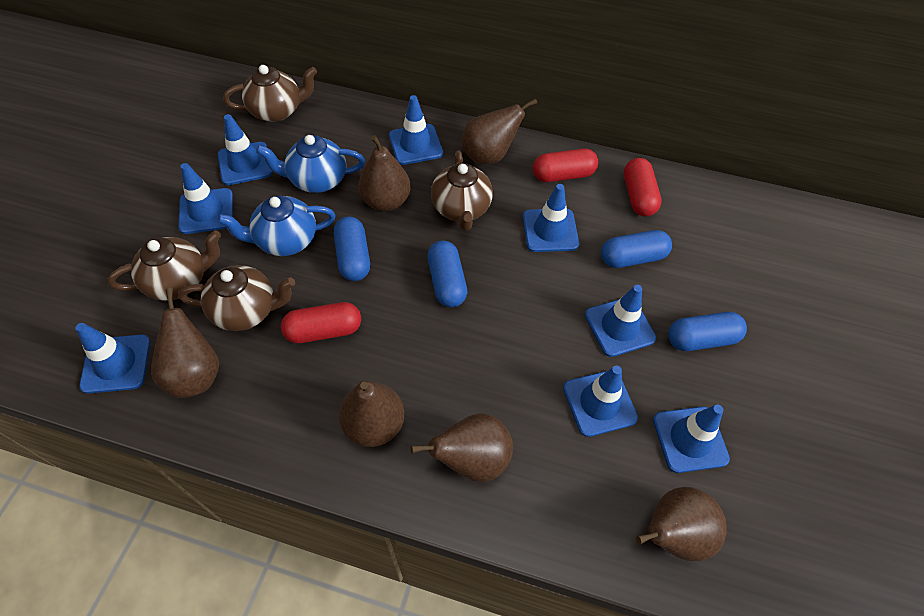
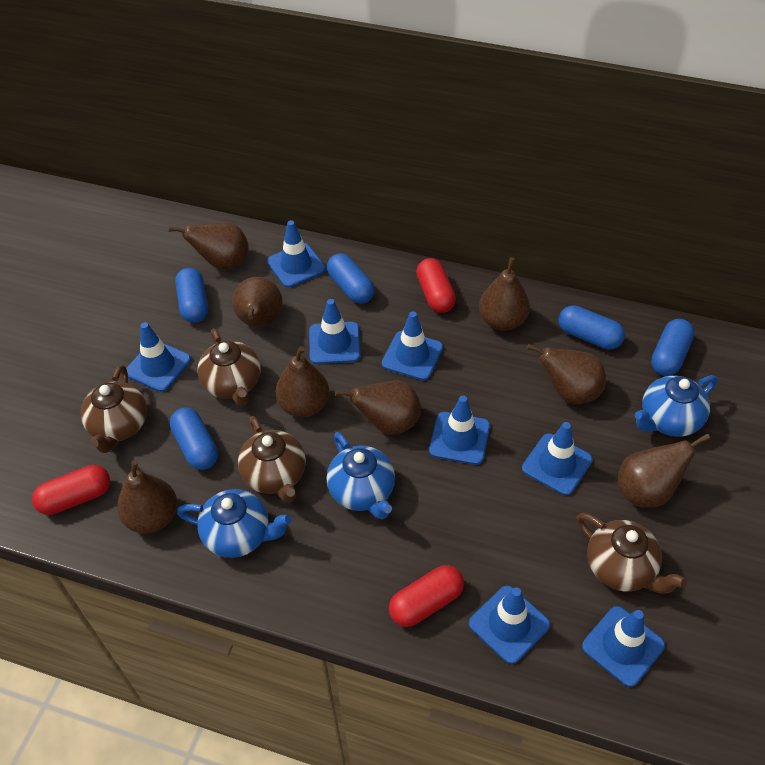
blue capsule: 4 -> 5
blue teapot: 2 -> 3
brown pear: 6 -> 8

